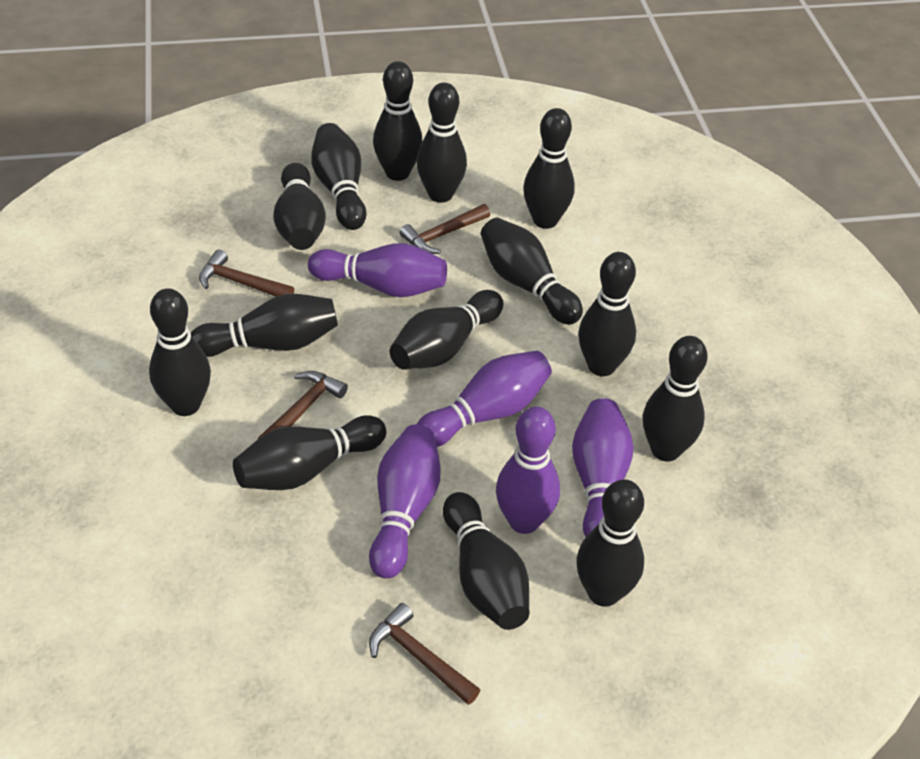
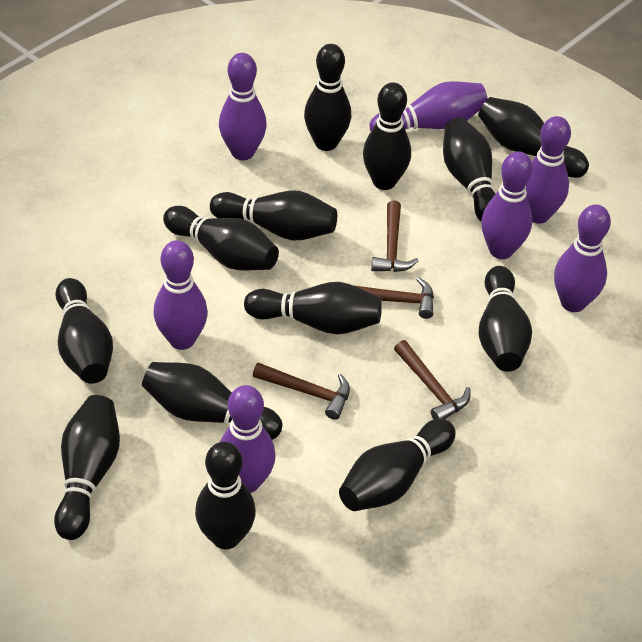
black bowling pin: 14 -> 13
purple bowling pin: 5 -> 7

